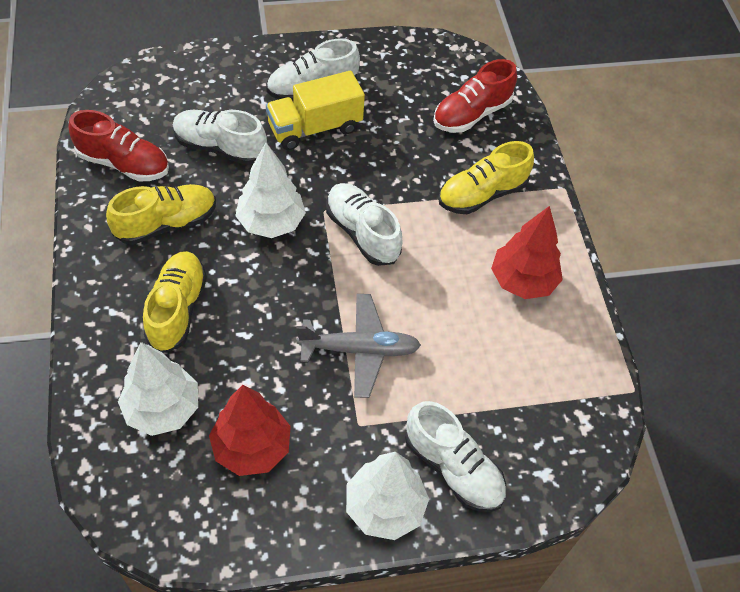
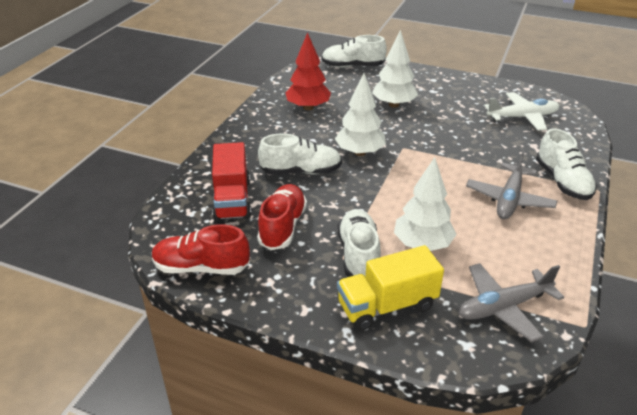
grey plane: 1 -> 2
red tree: 2 -> 1
red truck: 0 -> 1
white plane: 0 -> 1
yellow shoe: 3 -> 0

